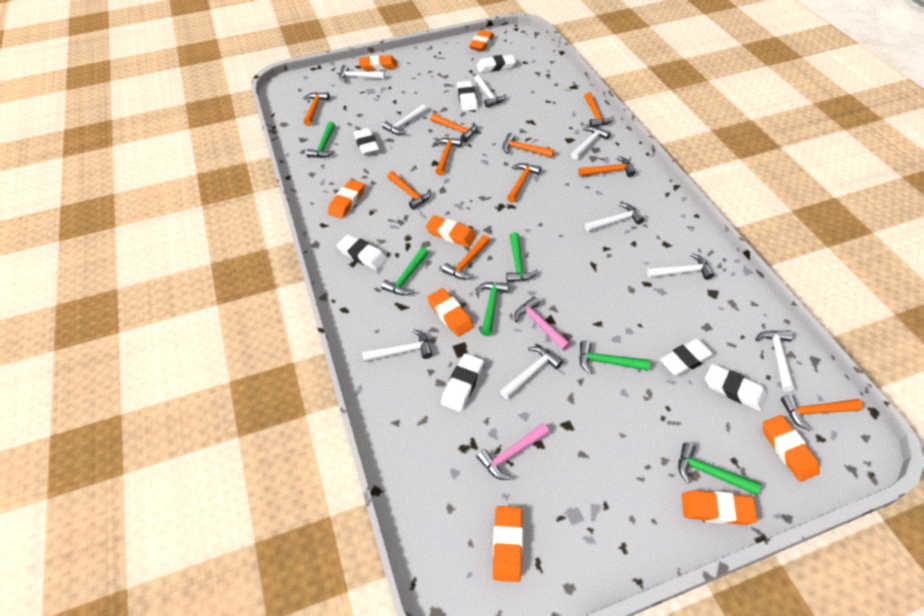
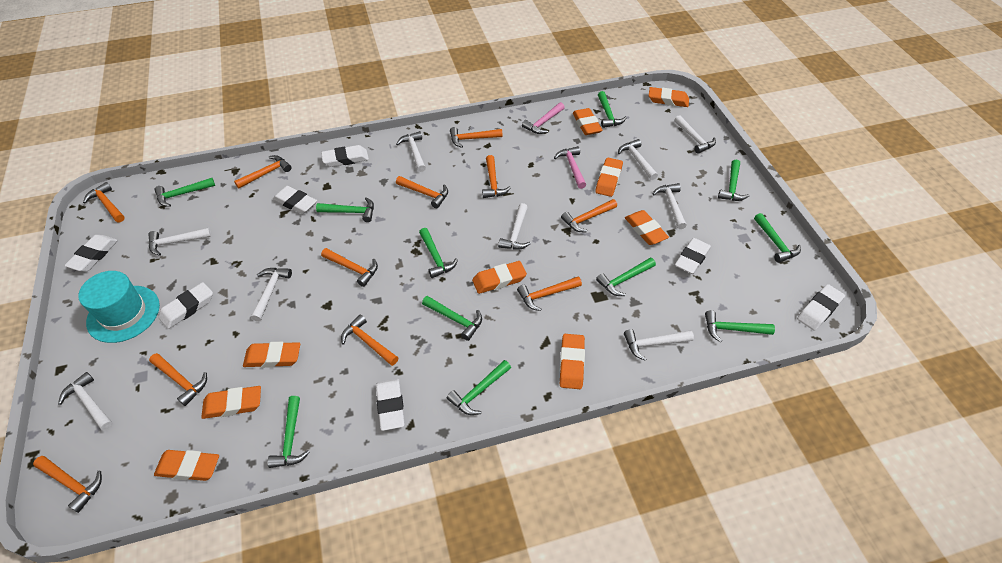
green hammer: 6 -> 11
orange eraser: 8 -> 9
orange hammer: 10 -> 11
turquoise hat: 0 -> 1

